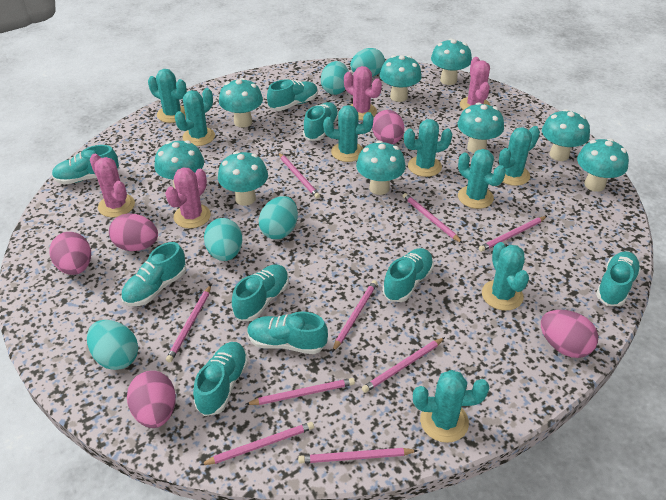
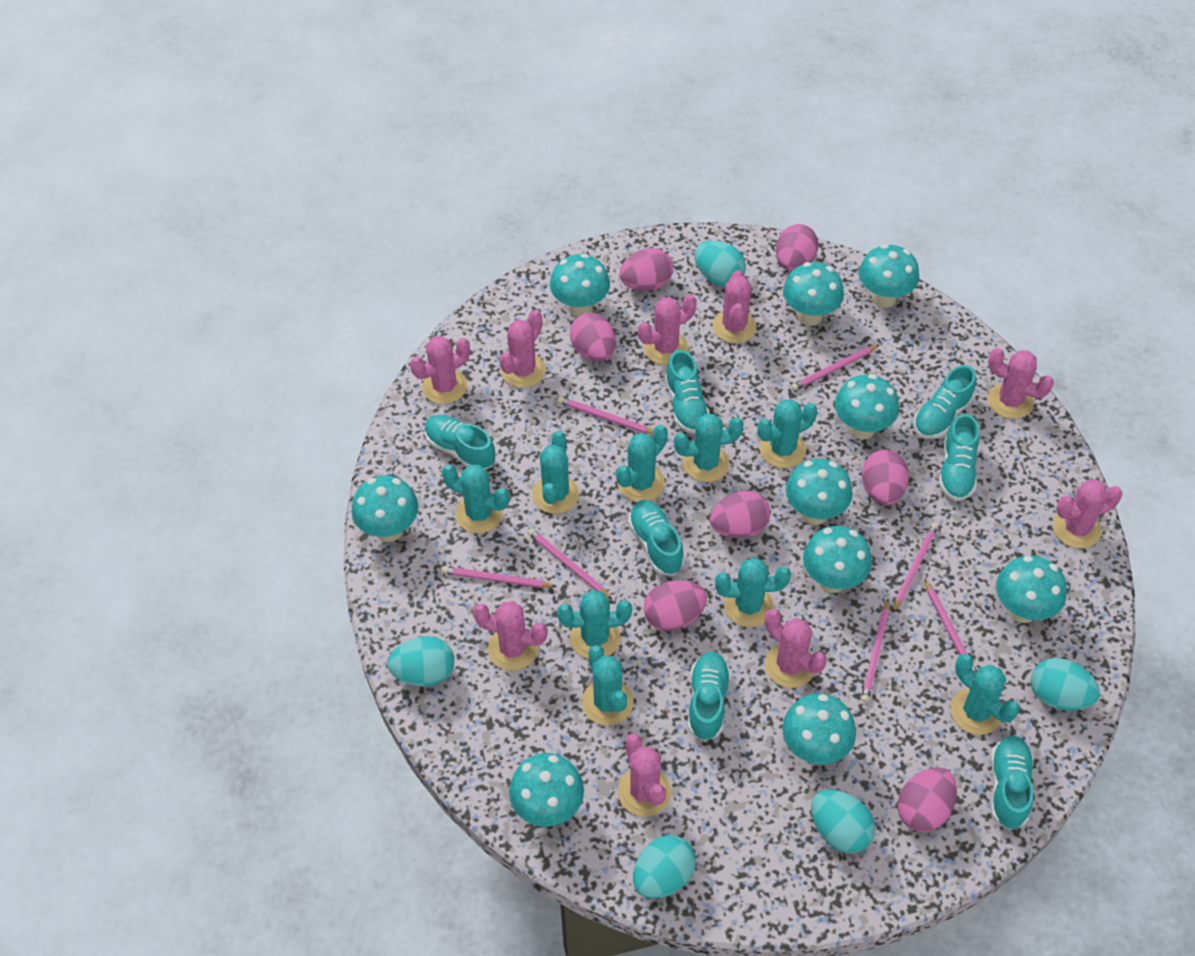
pink cactus: 4 -> 9
pink egg: 5 -> 7
pink pencil: 9 -> 7
turquoise cactus: 8 -> 9
turquoise mushroom: 9 -> 10
turquoise shoe: 9 -> 7

